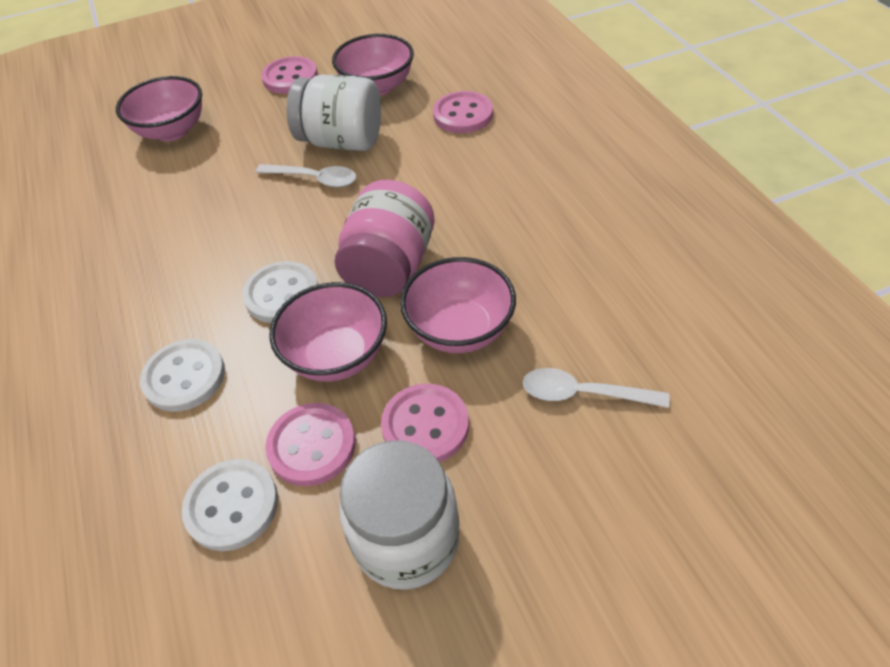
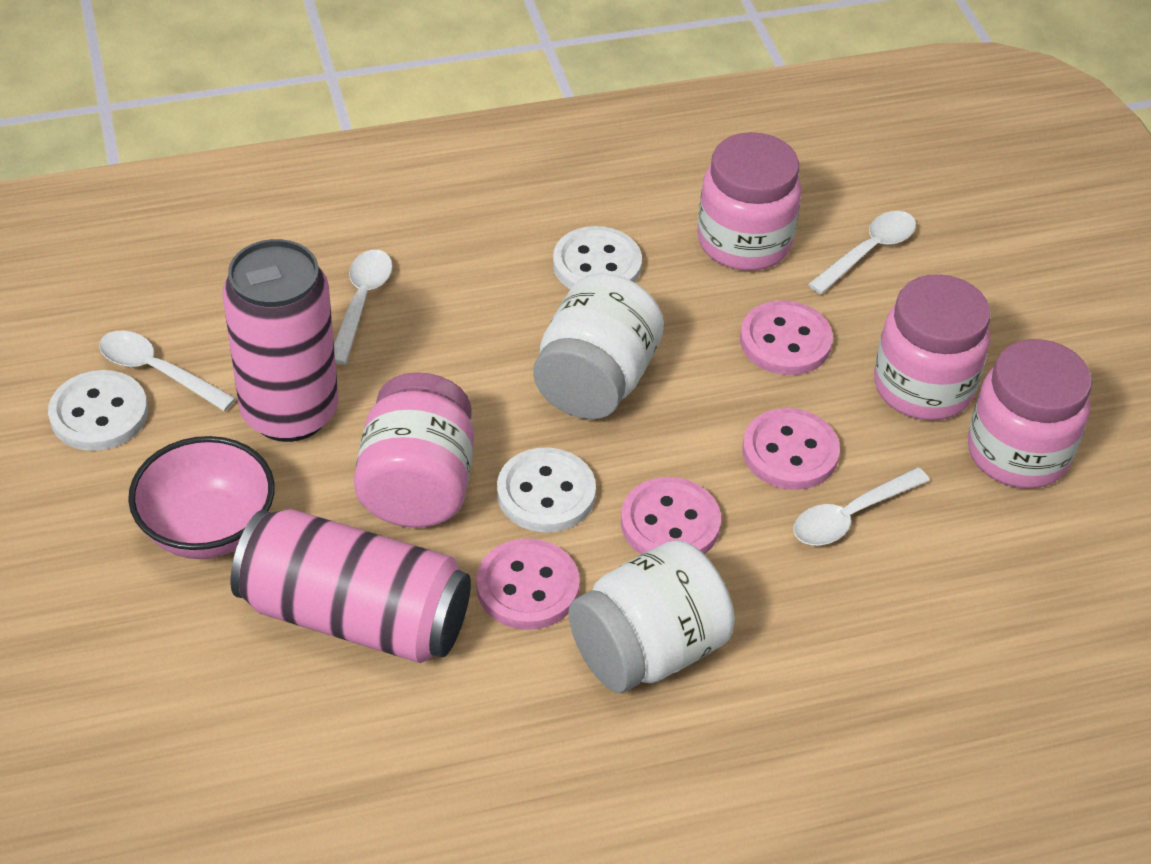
pink bowl: 4 -> 1
pink can: 0 -> 2
pink jar: 1 -> 4
white spoon: 2 -> 4

